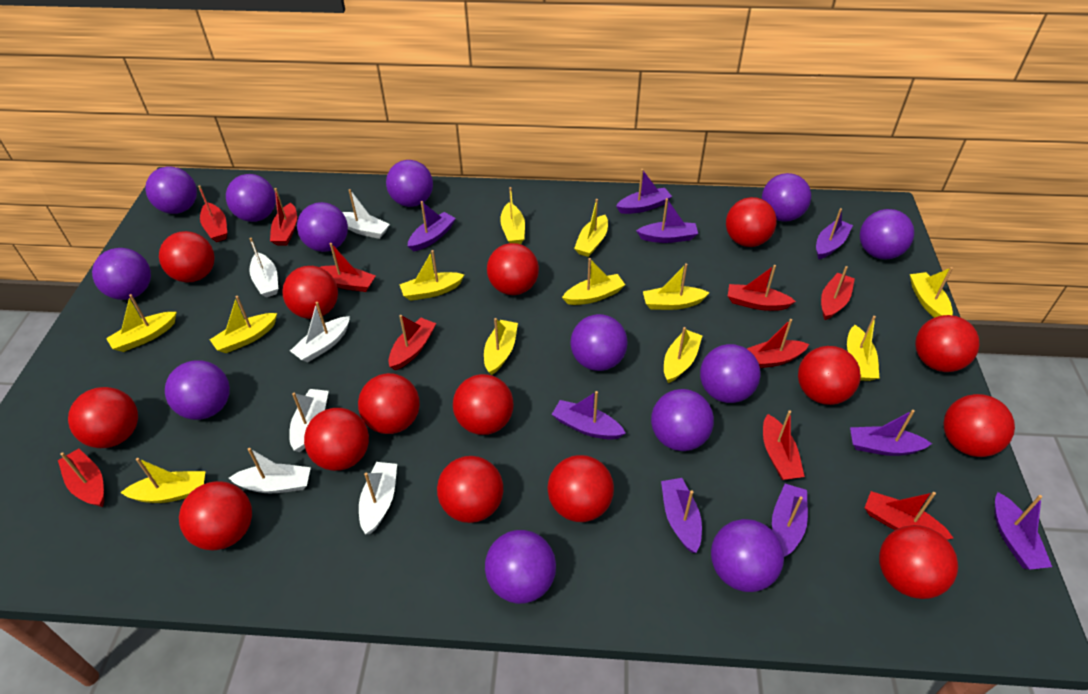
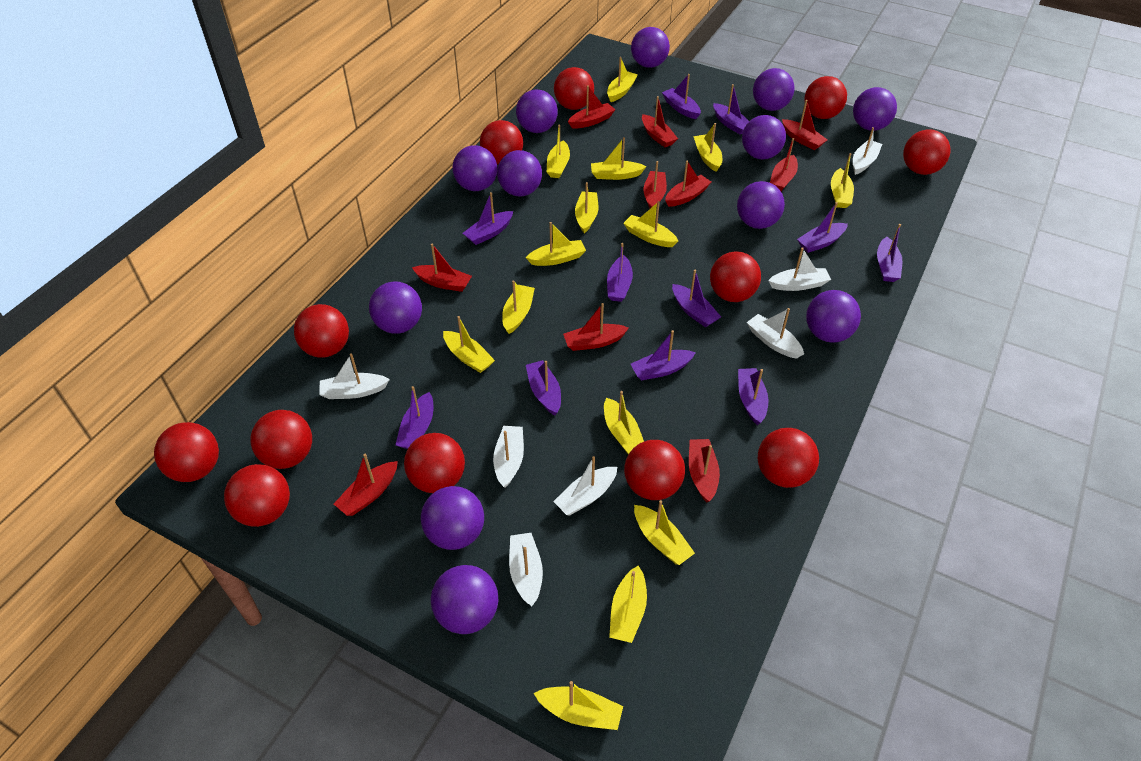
purple ball: 13 -> 12
purple boat: 9 -> 11
red ball: 15 -> 12
white boat: 6 -> 7
yellow boat: 12 -> 14

